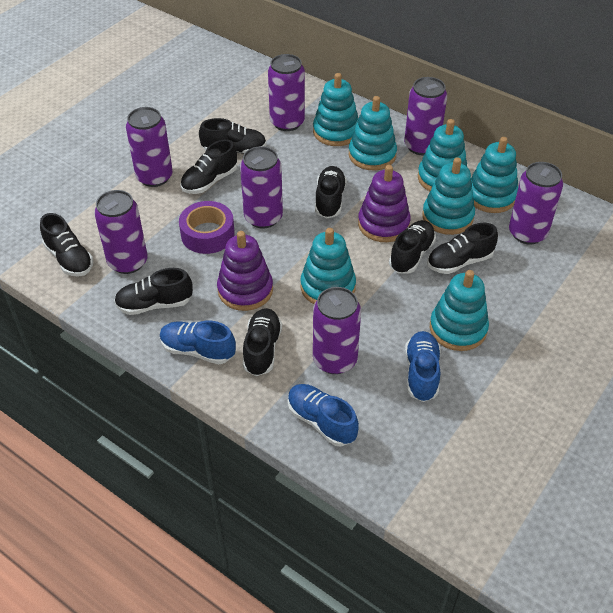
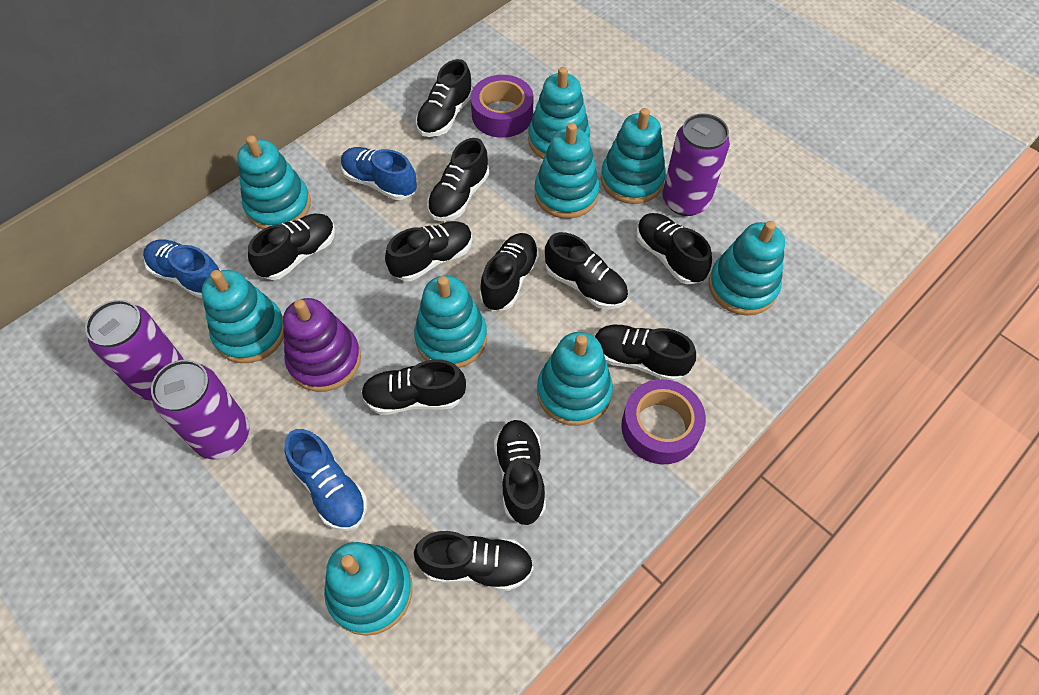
black shoe: 8 -> 11
purple can: 7 -> 3
purple stacking toy: 2 -> 1
purple tape: 1 -> 2
turquoise stacking toy: 7 -> 9

